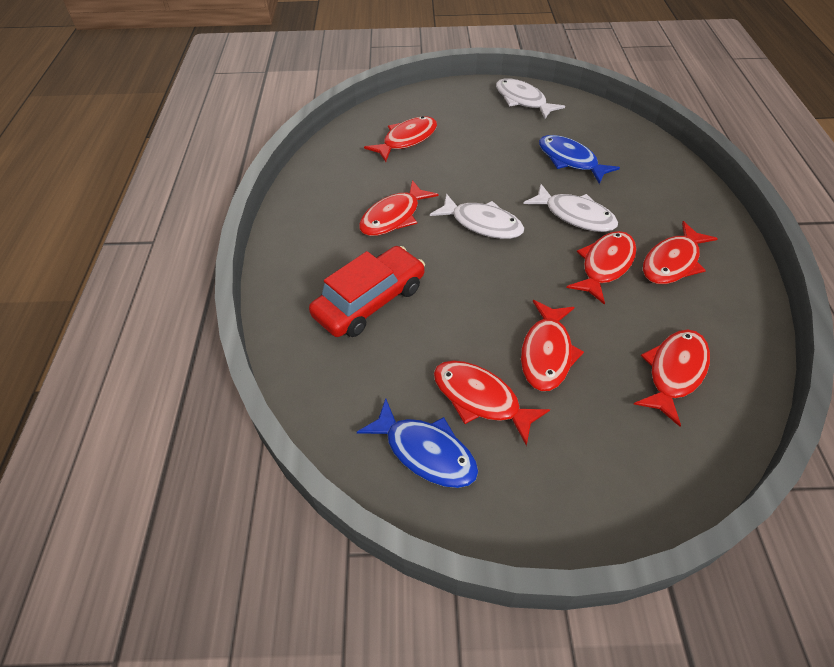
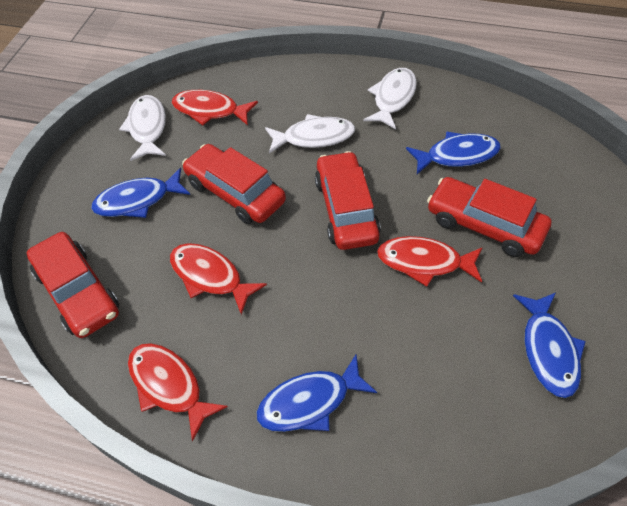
blue fish: 2 -> 4
red car: 1 -> 4
red fish: 7 -> 4

